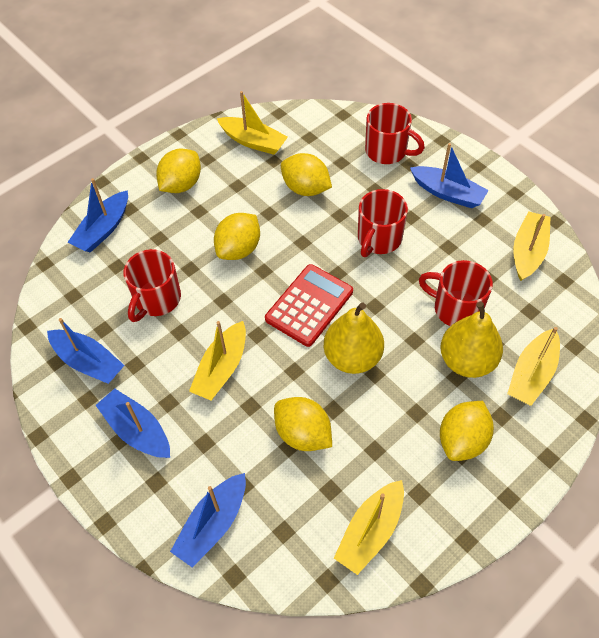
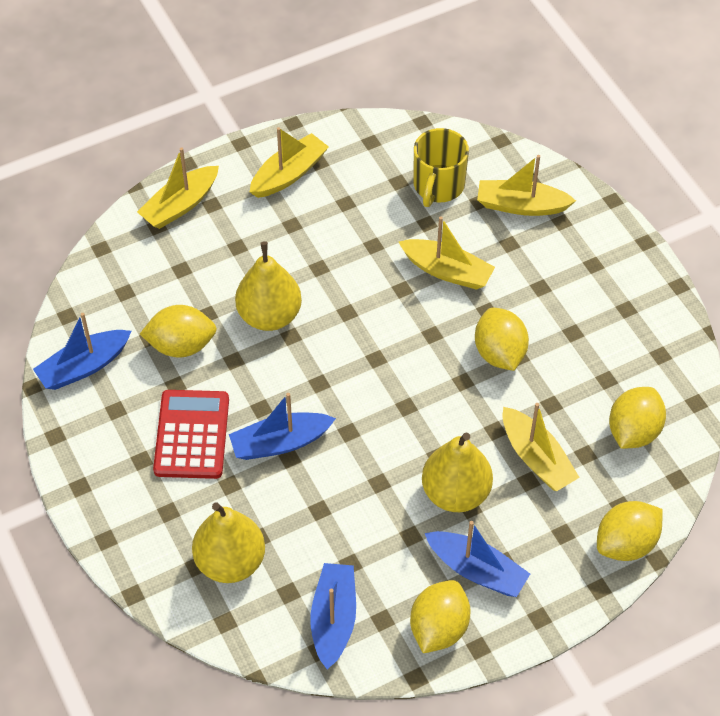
blue boat: 5 -> 4
red mug: 4 -> 0
yellow mug: 0 -> 1
yellow pear: 2 -> 3

